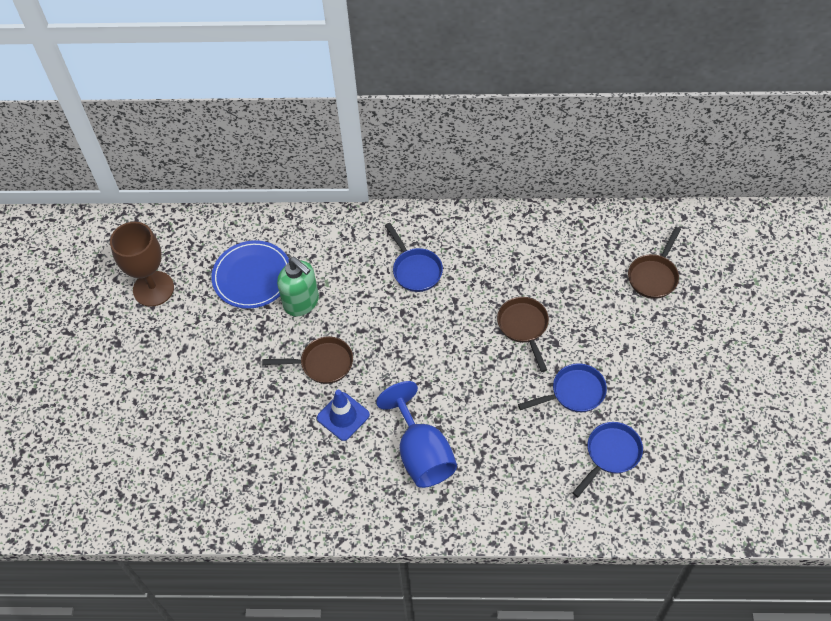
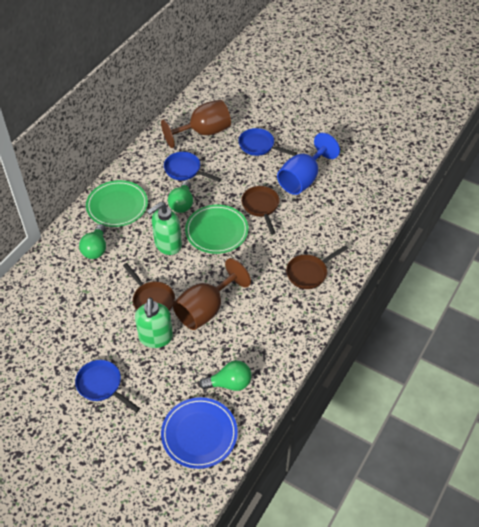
blue traffic cone: 1 -> 0
brown goblet: 1 -> 2
green light bulb: 0 -> 3
green plate: 0 -> 2
green soap dispenser: 1 -> 2

